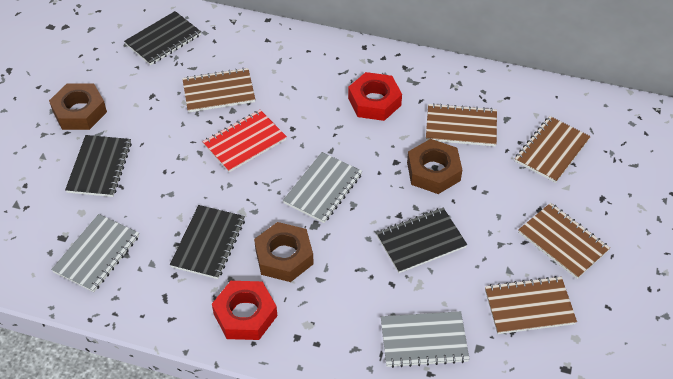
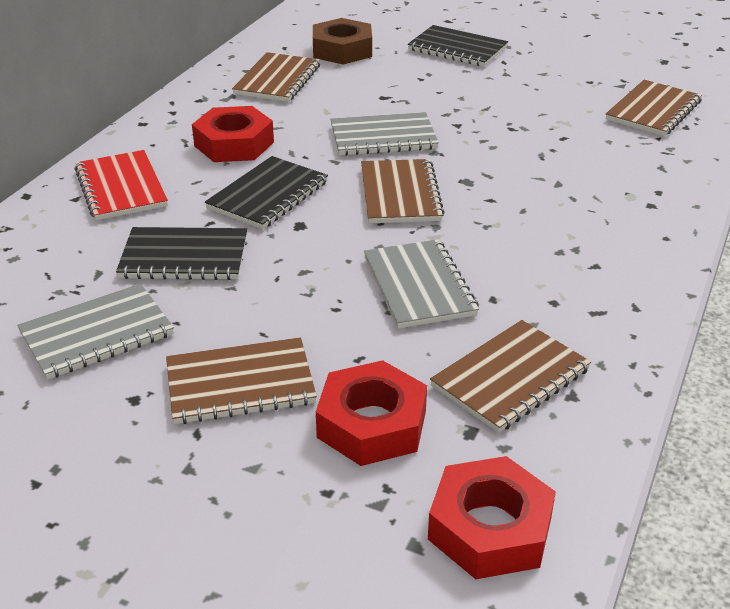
black notebook: 4 -> 3
brown nut: 3 -> 1
red nut: 2 -> 3

